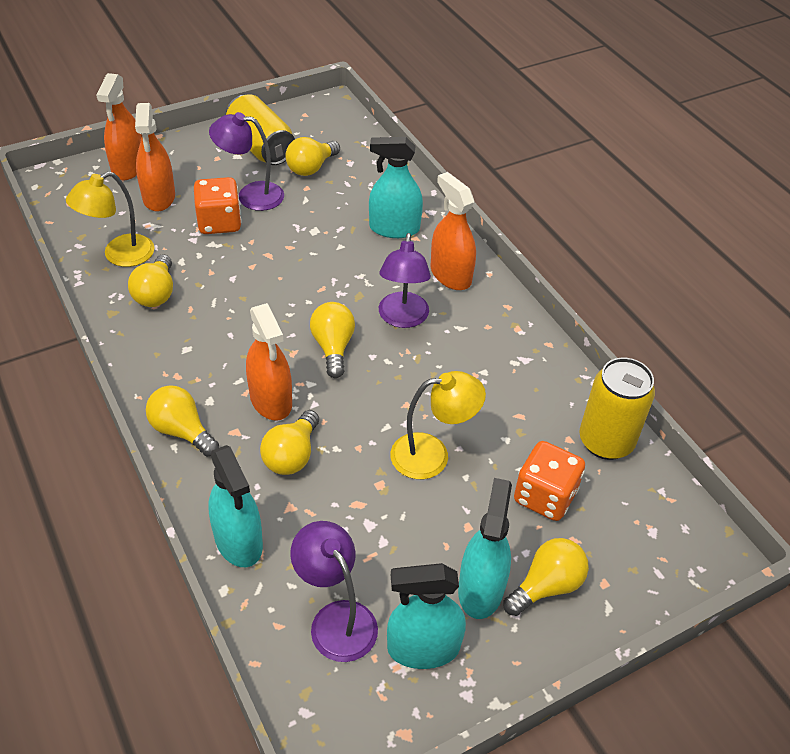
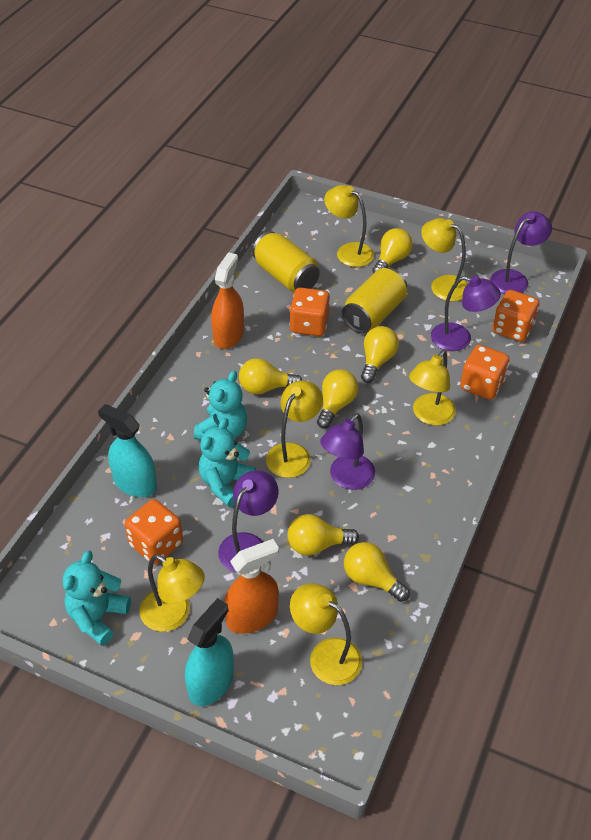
orange dice: 2 -> 4
orange spray bottle: 4 -> 2
purple lamp: 3 -> 4
turquoise spray bottle: 4 -> 2
turquoise teddy bear: 0 -> 3
yellow lamp: 2 -> 6

